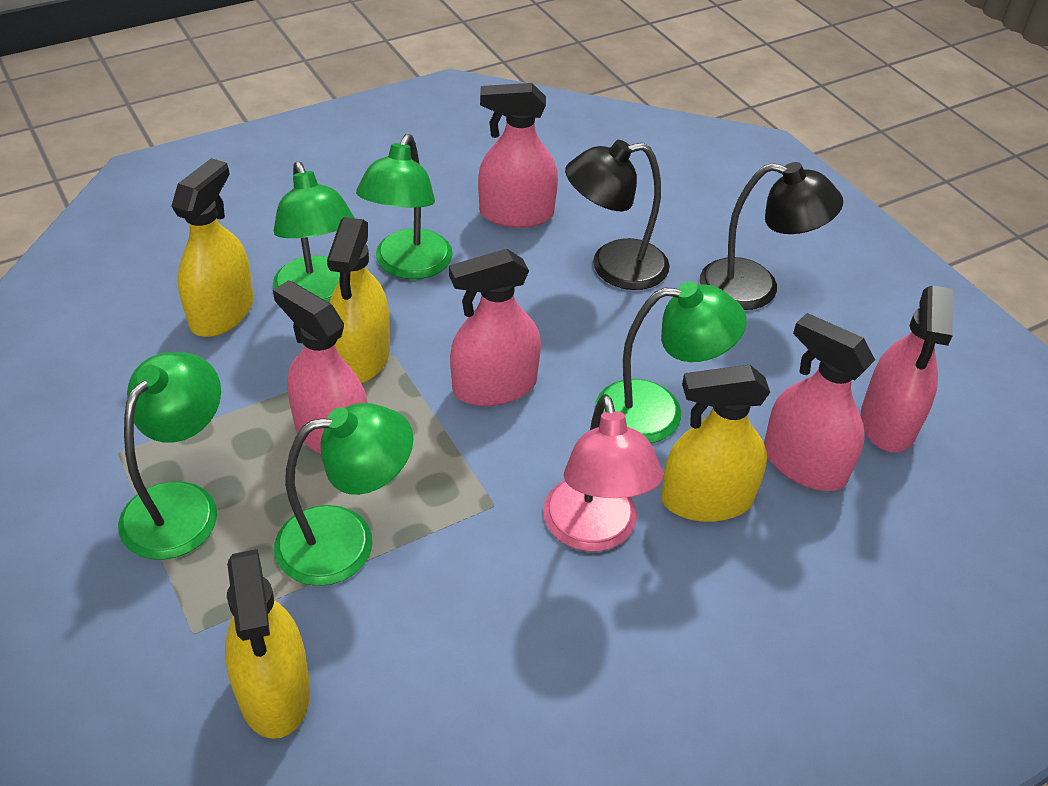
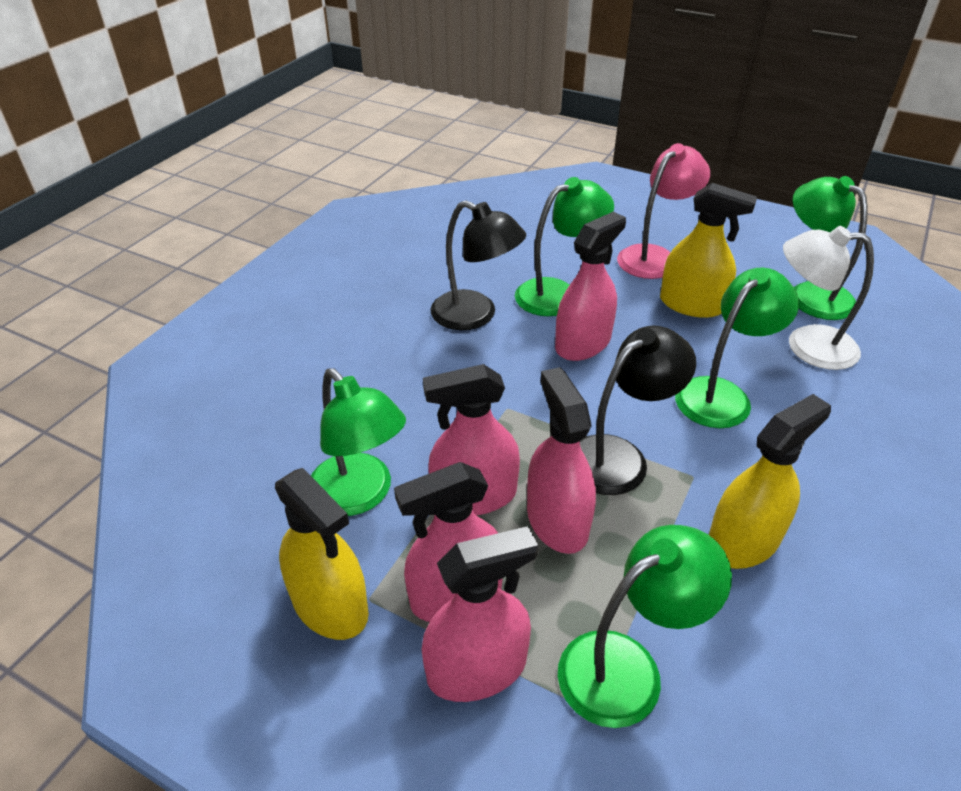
white lamp: 0 -> 1
yellow spray bottle: 4 -> 3

